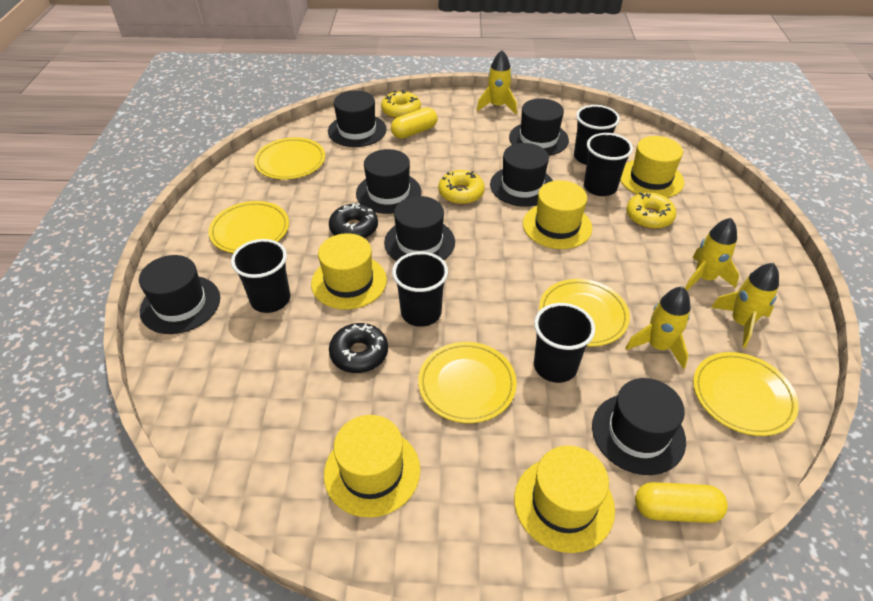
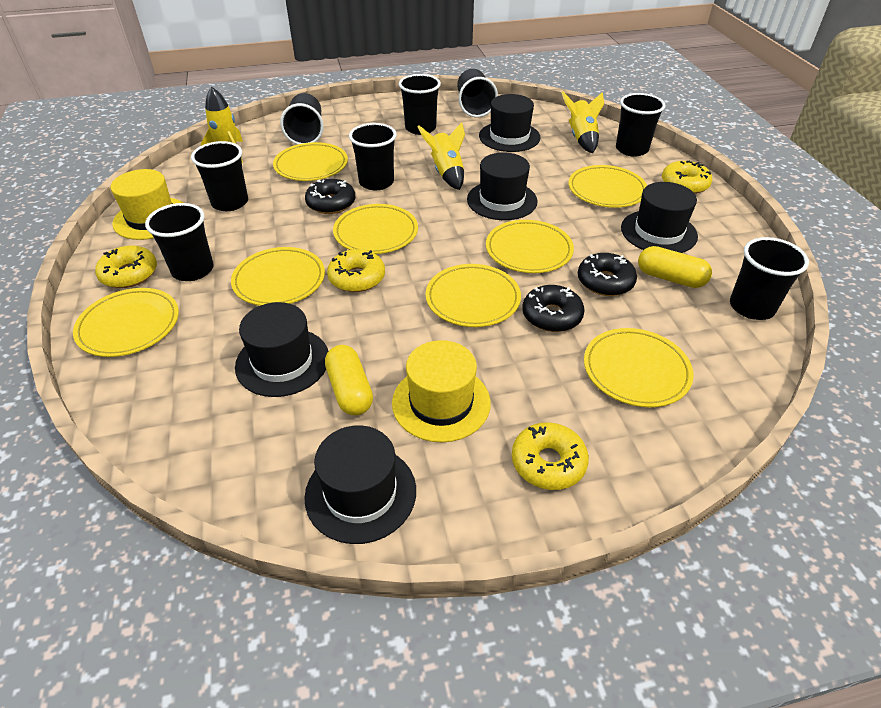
black cup: 5 -> 8
black donut: 2 -> 3
black hat: 7 -> 5
yellow donut: 3 -> 4
yellow hat: 5 -> 2
yellow plate: 5 -> 8
yellow rocket: 4 -> 3

